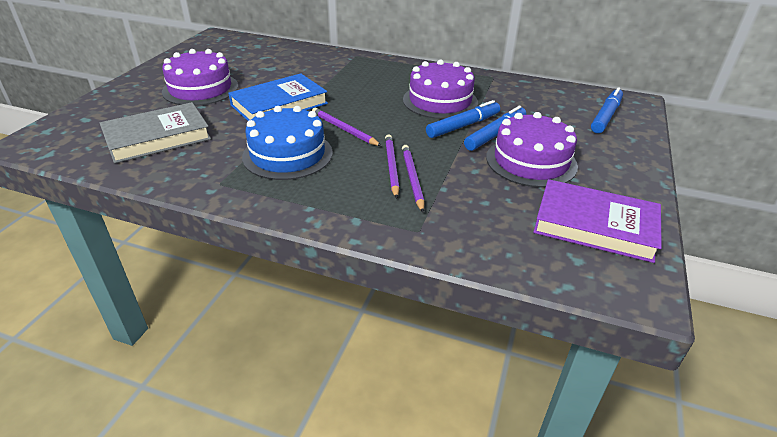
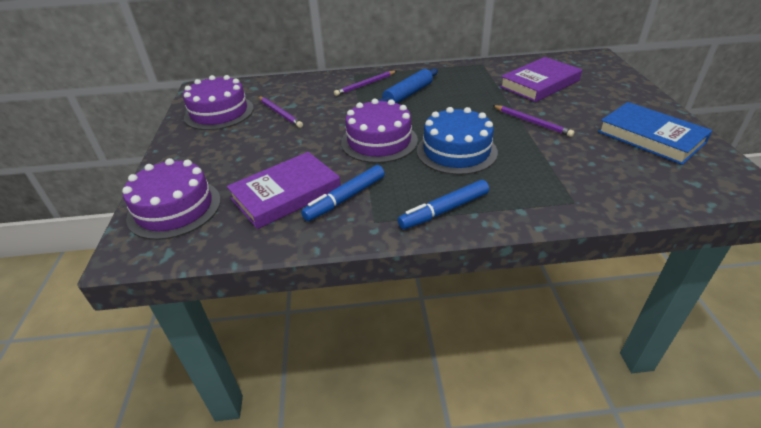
blue marker: 3 -> 2
blue rolling pin: 0 -> 1
grey book: 1 -> 0
purple book: 1 -> 2

